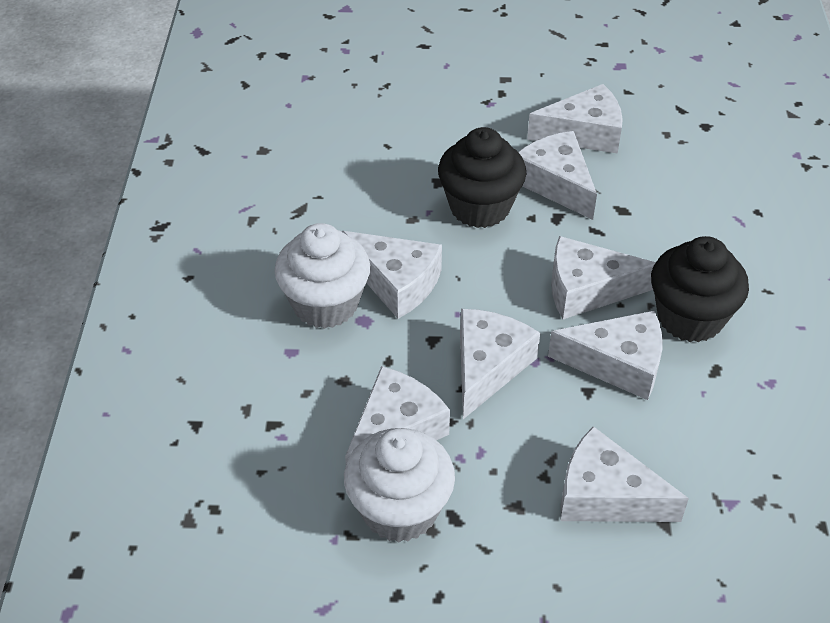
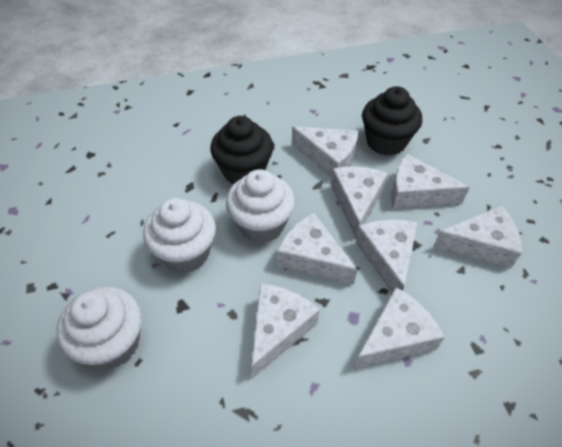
white cupcake: 2 -> 3

